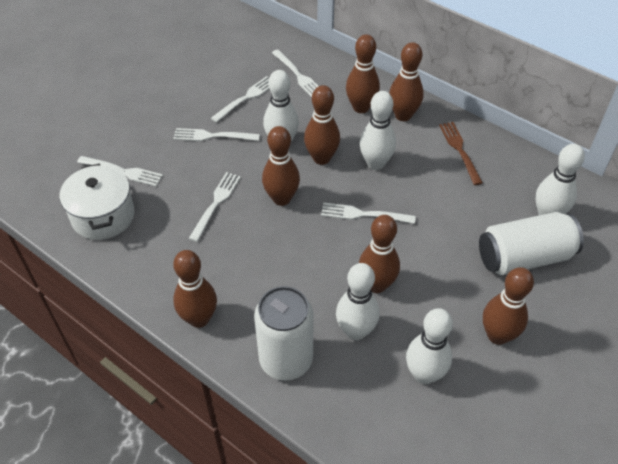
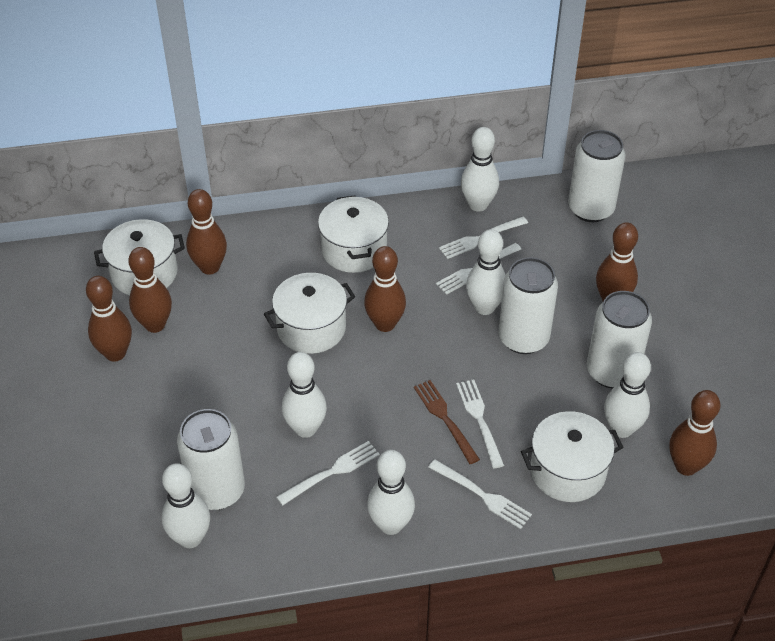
brown bowling pin: 7 -> 6
white bowling pin: 5 -> 6
white can: 2 -> 4
white fork: 6 -> 5
white pot: 1 -> 4

